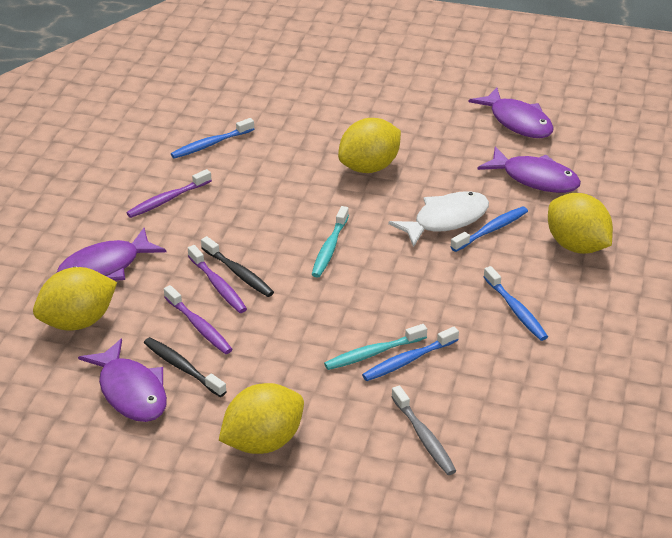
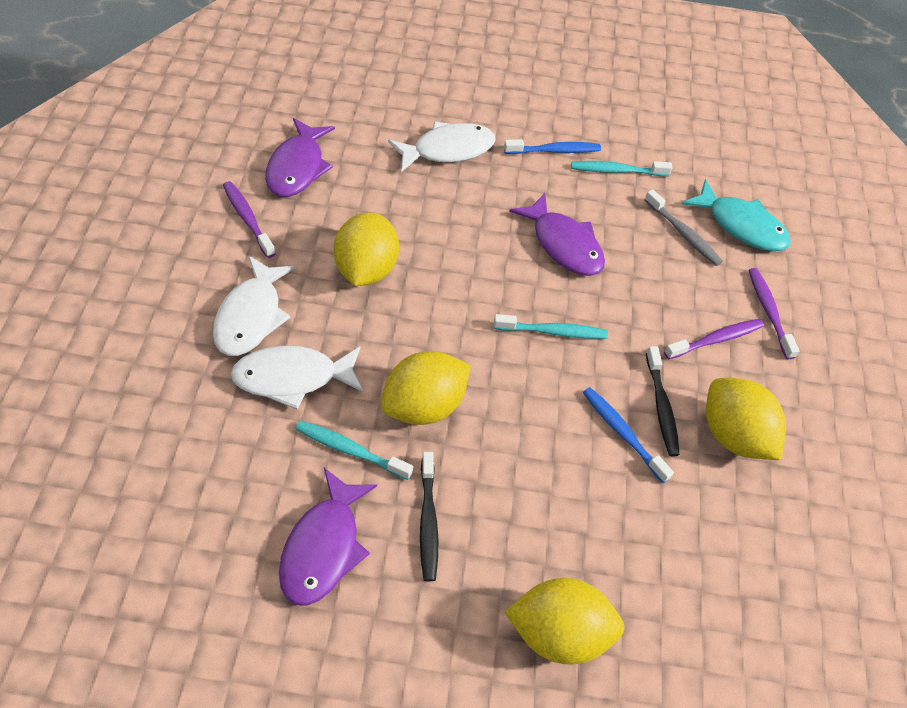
blue toothbrush: 4 -> 2
purple fish: 4 -> 3
turquoise fish: 0 -> 1
turquoise toothbrush: 2 -> 3
white fish: 1 -> 3

